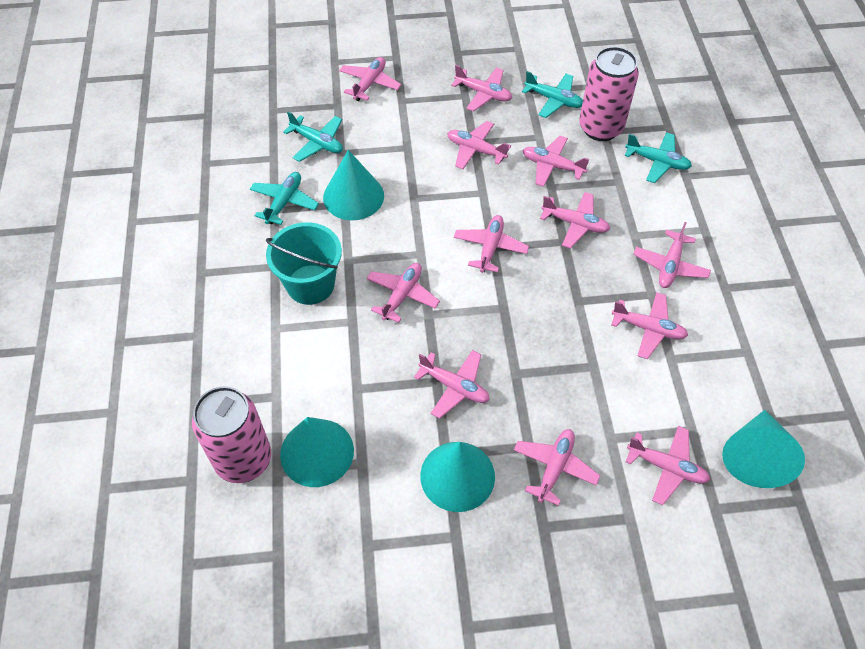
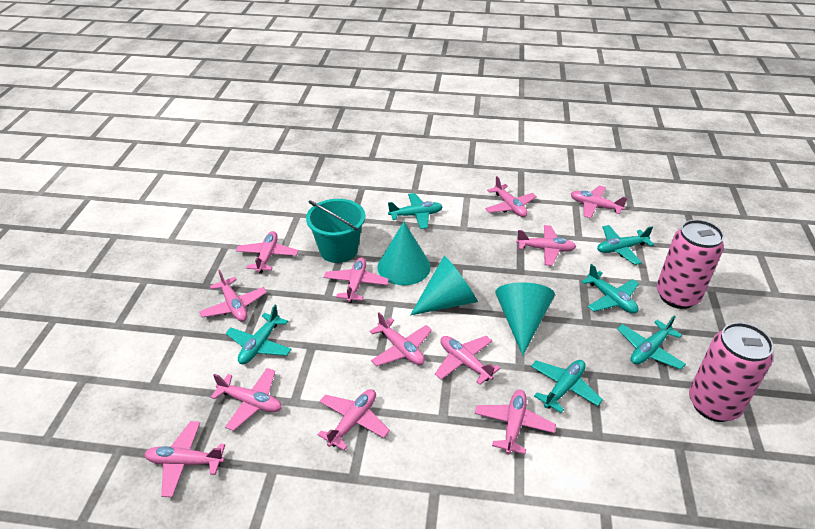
turquoise cone: 4 -> 3
turquoise plane: 4 -> 6

